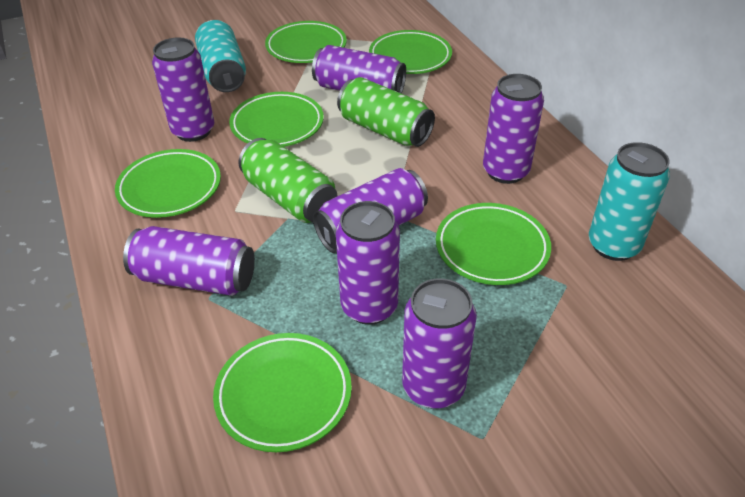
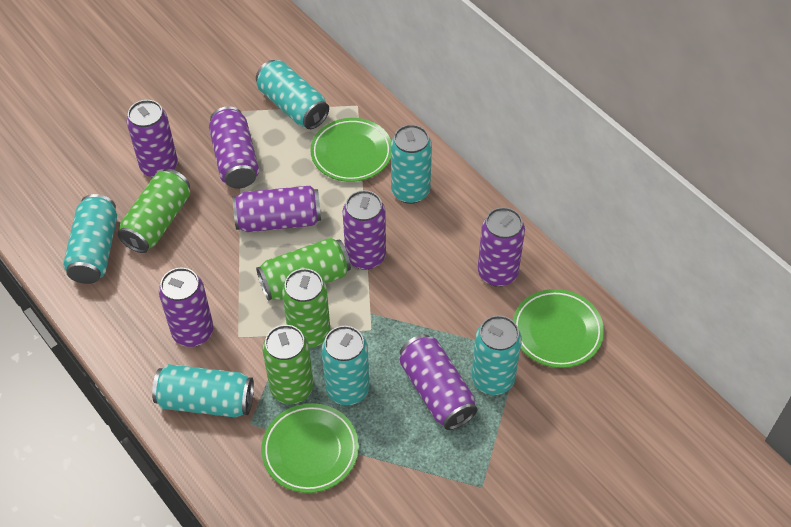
green can: 2 -> 4
green plate: 6 -> 3
turquoise can: 2 -> 6

